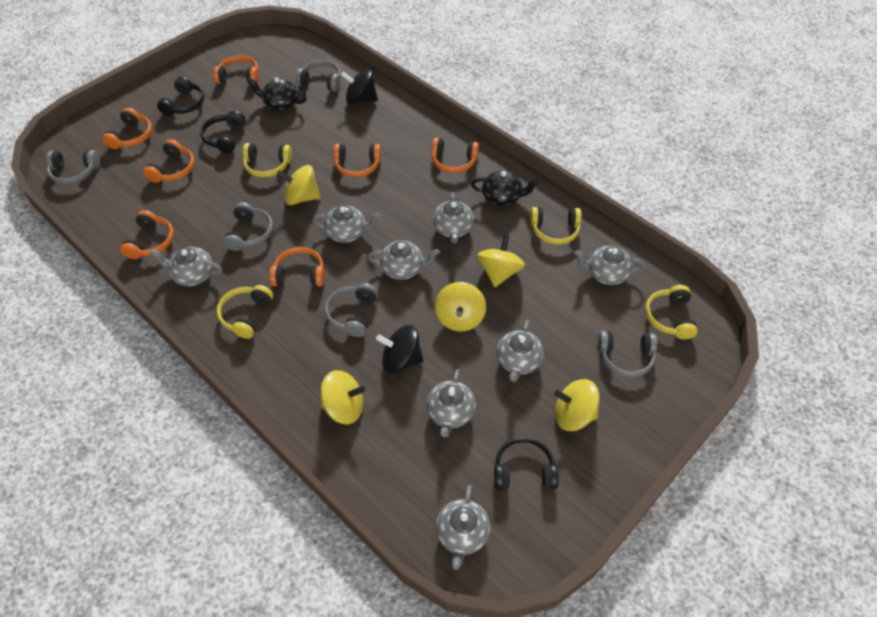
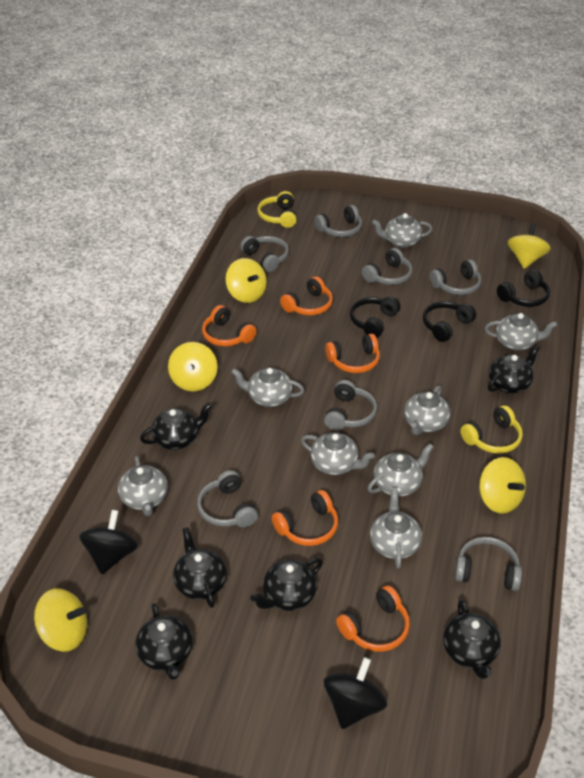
black teapot: 2 -> 6
grey headphones: 5 -> 7
orange headphones: 7 -> 5
yellow headphones: 4 -> 2

